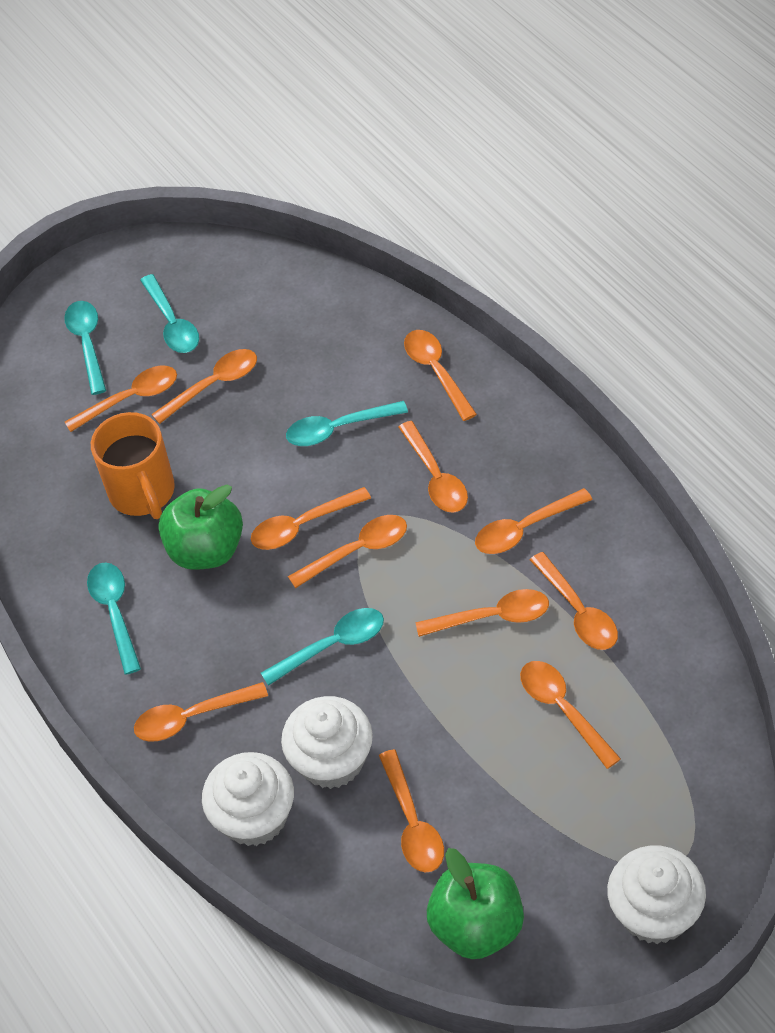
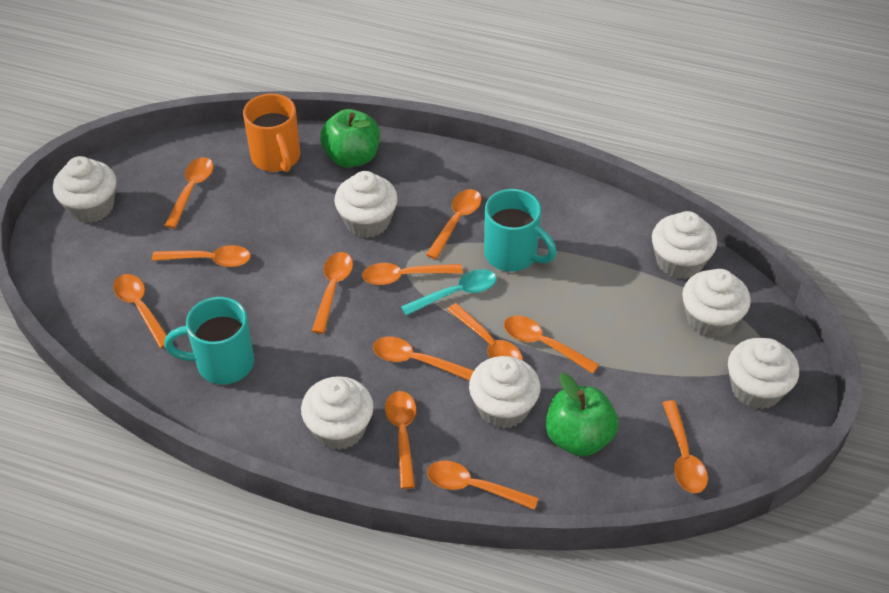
turquoise mug: 0 -> 2
turquoise spoon: 5 -> 1
white cupcake: 3 -> 7

